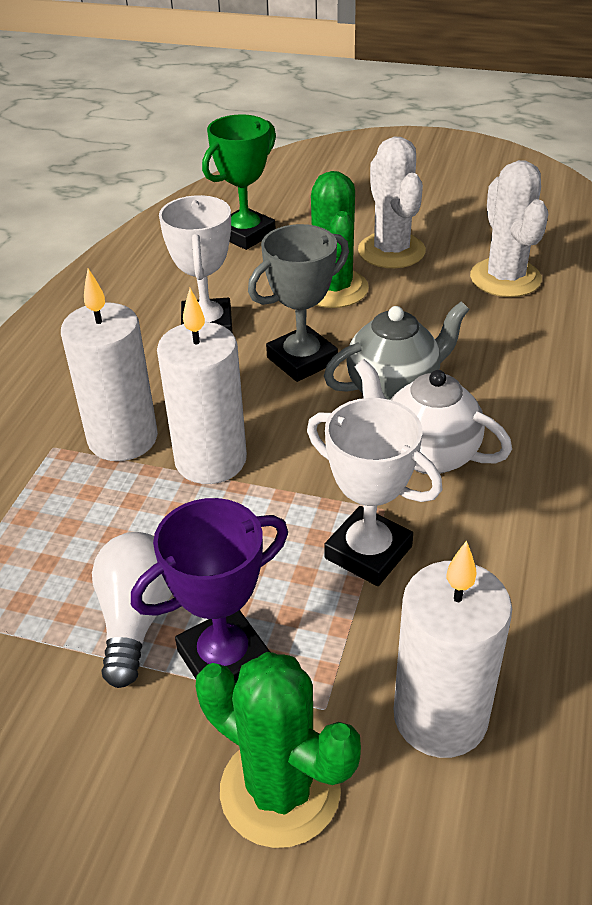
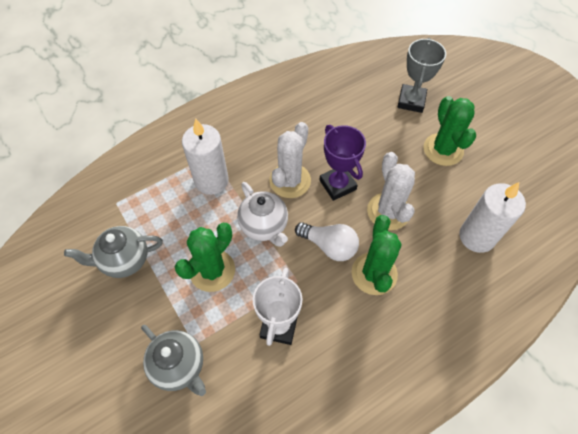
green cactus: 2 -> 3
green trophy: 1 -> 0
grey teapot: 1 -> 2
white candle: 3 -> 2
white trophy: 2 -> 1

